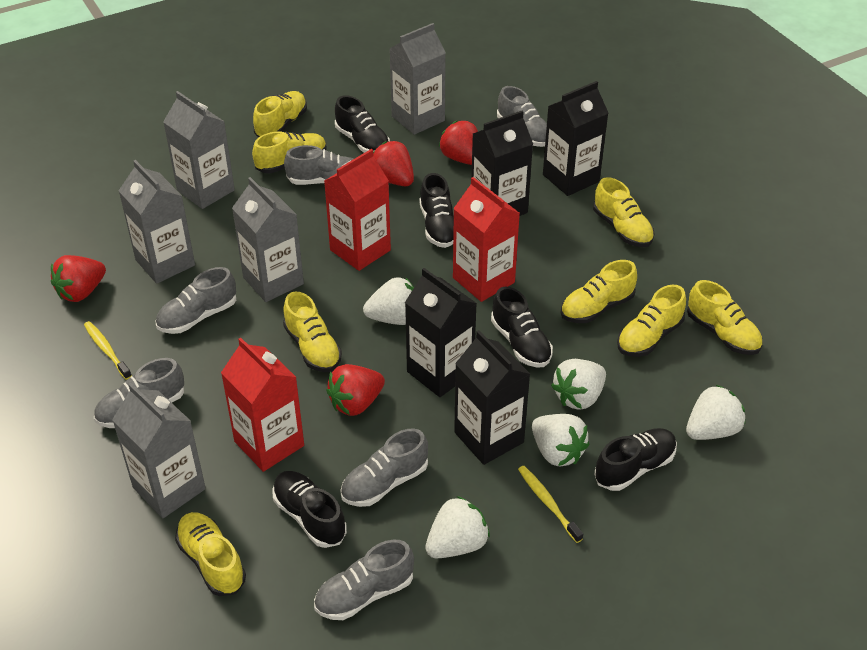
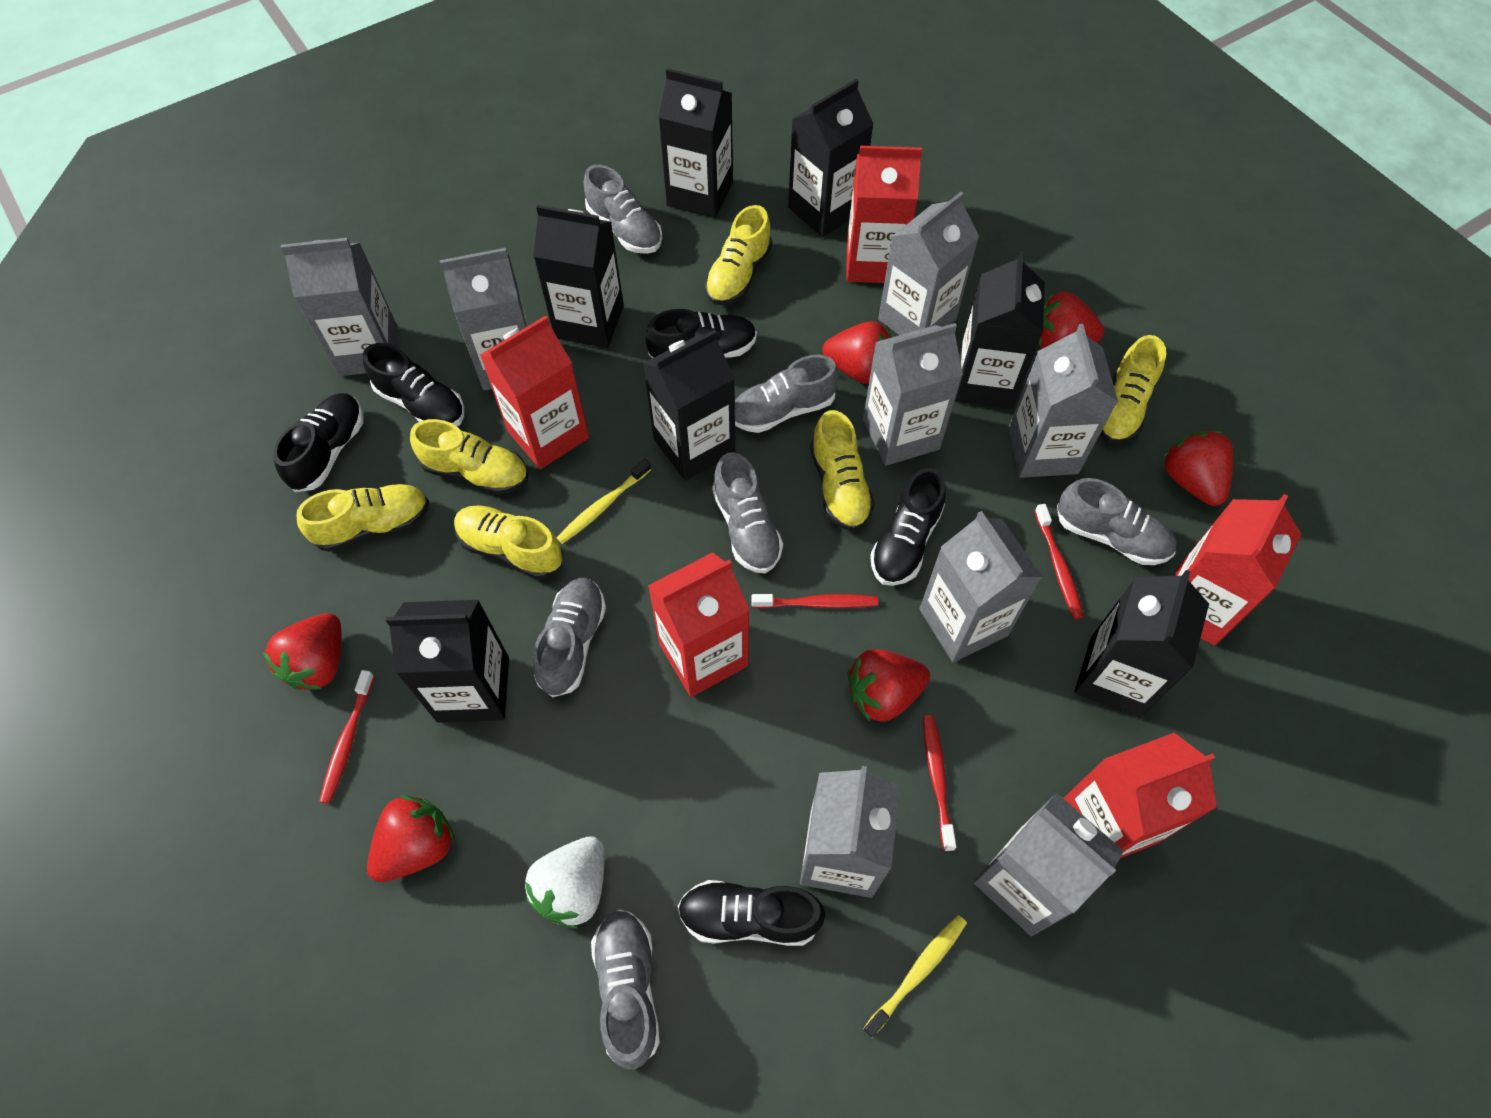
black carton: 4 -> 7
grey carton: 5 -> 8
red carton: 3 -> 5
red strawberry: 4 -> 6
red toothbrush: 0 -> 4
white strawberry: 5 -> 1
yellow shoe: 8 -> 6

